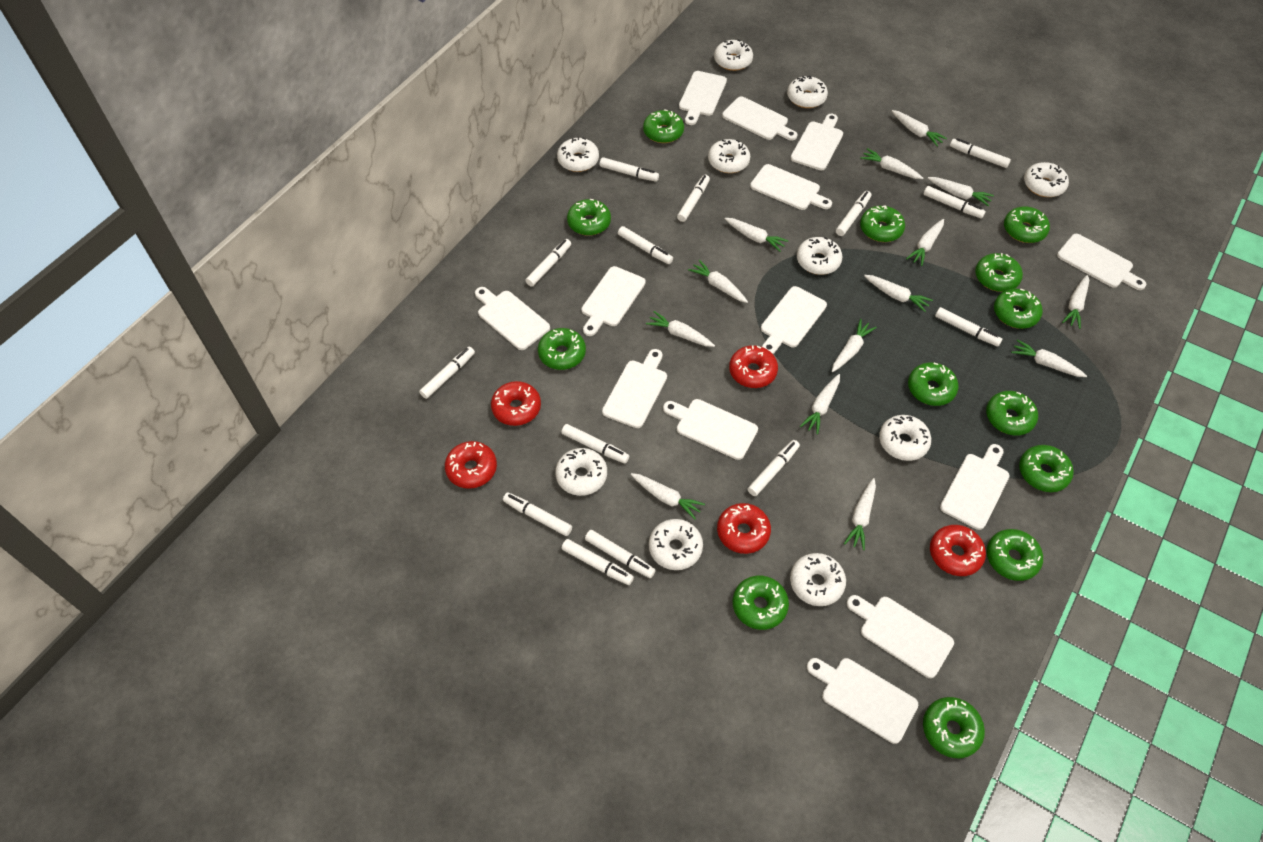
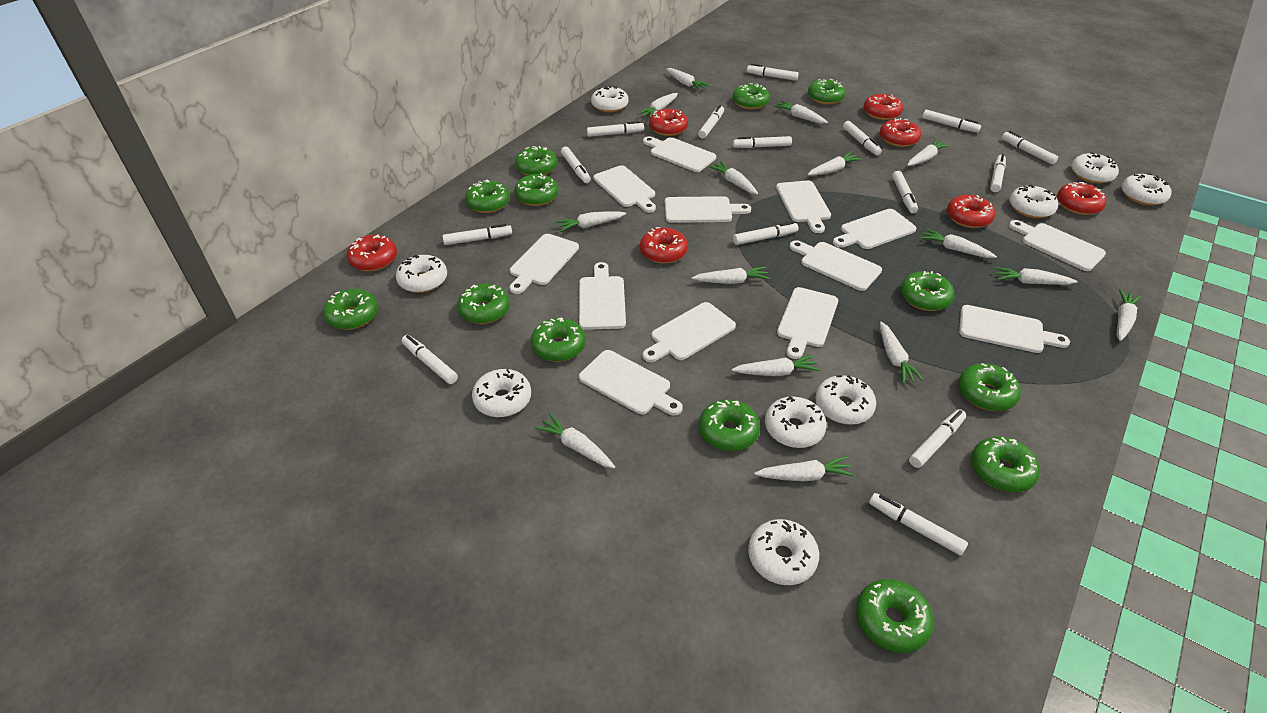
red donut: 5 -> 7
white carrot: 14 -> 15
white donut: 10 -> 9
white marker: 14 -> 15

